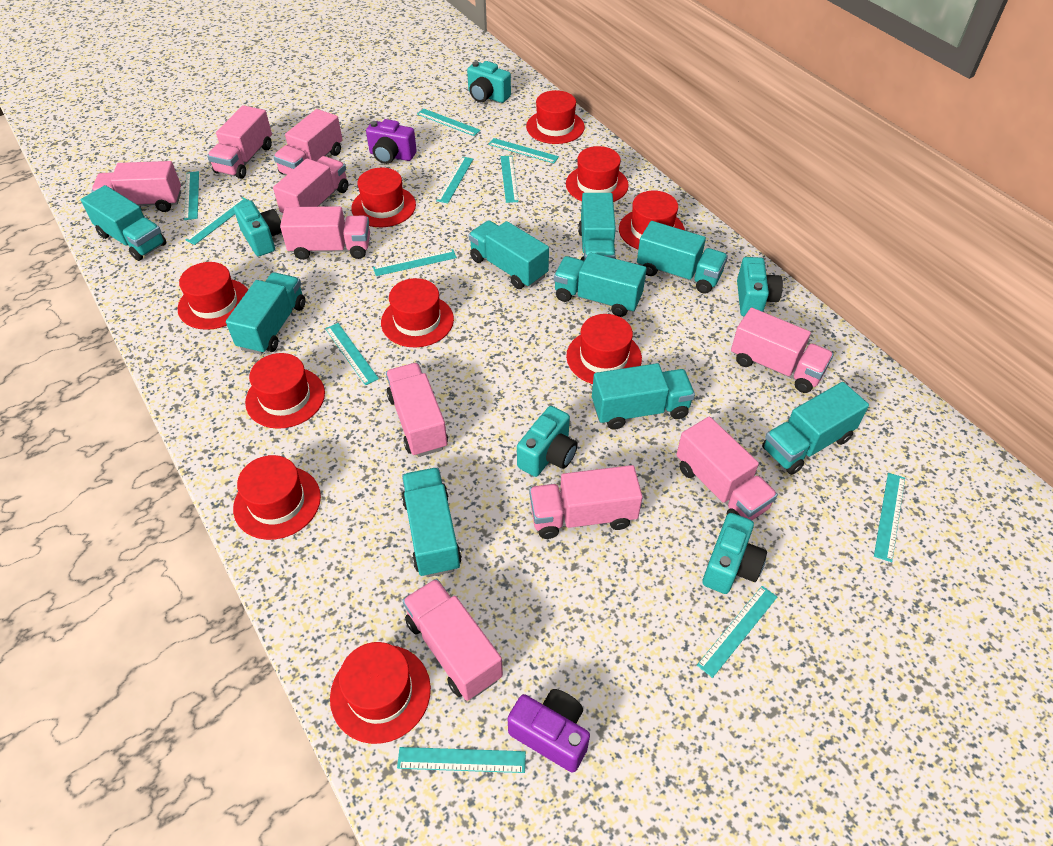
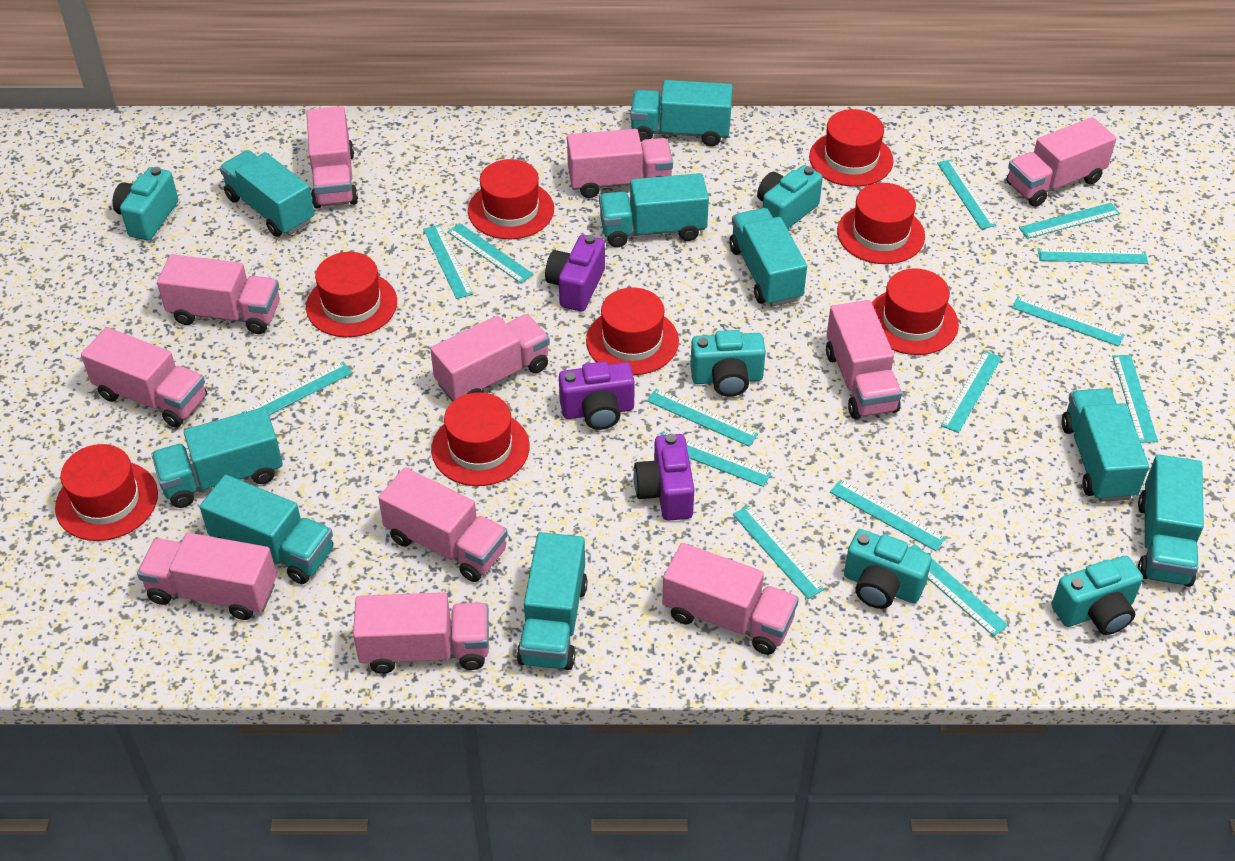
pink truck: 10 -> 11
purple camera: 2 -> 3
red hat: 10 -> 8
turquoise ruler: 11 -> 14

